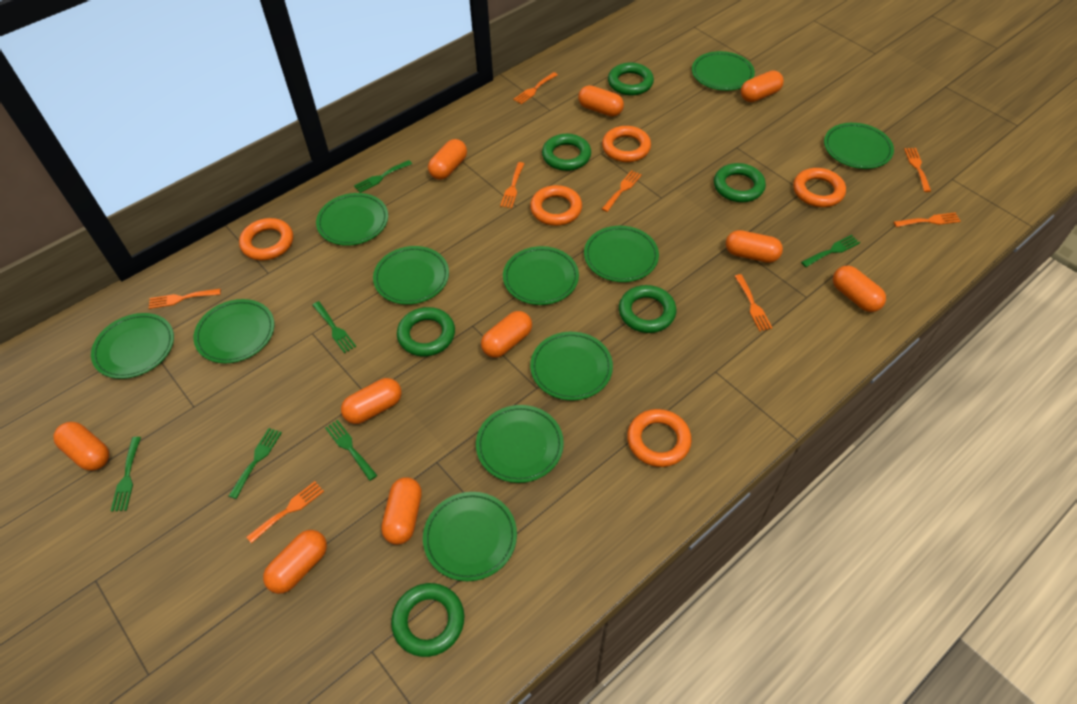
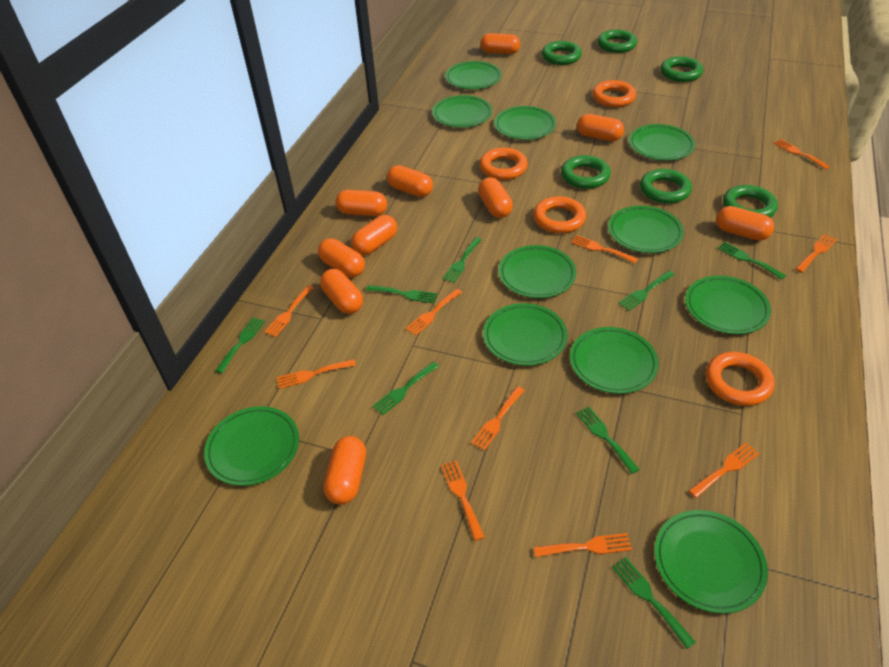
green fork: 6 -> 8
orange fork: 8 -> 10
orange ring: 5 -> 4

